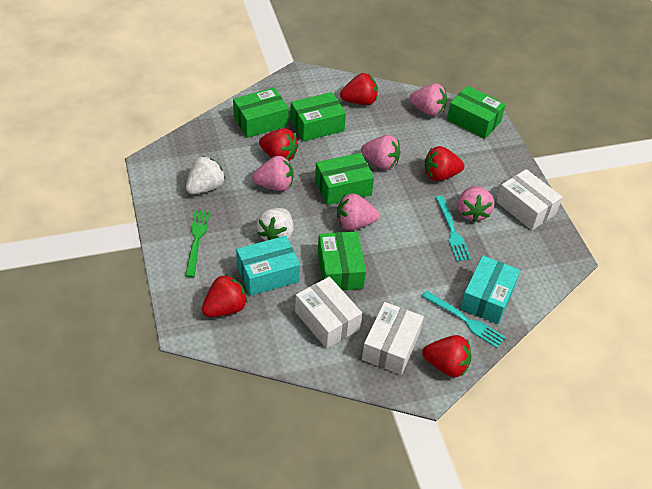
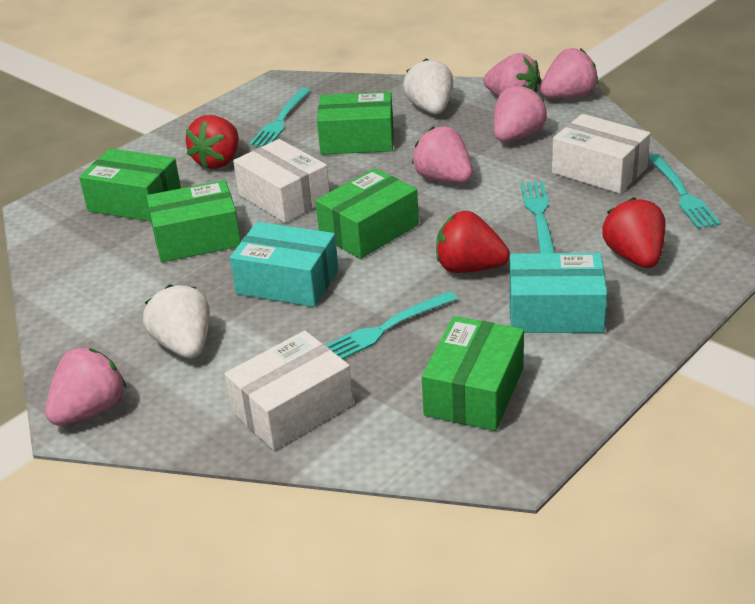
green fork: 1 -> 0
red strawberry: 5 -> 3
turquoise fork: 2 -> 4

